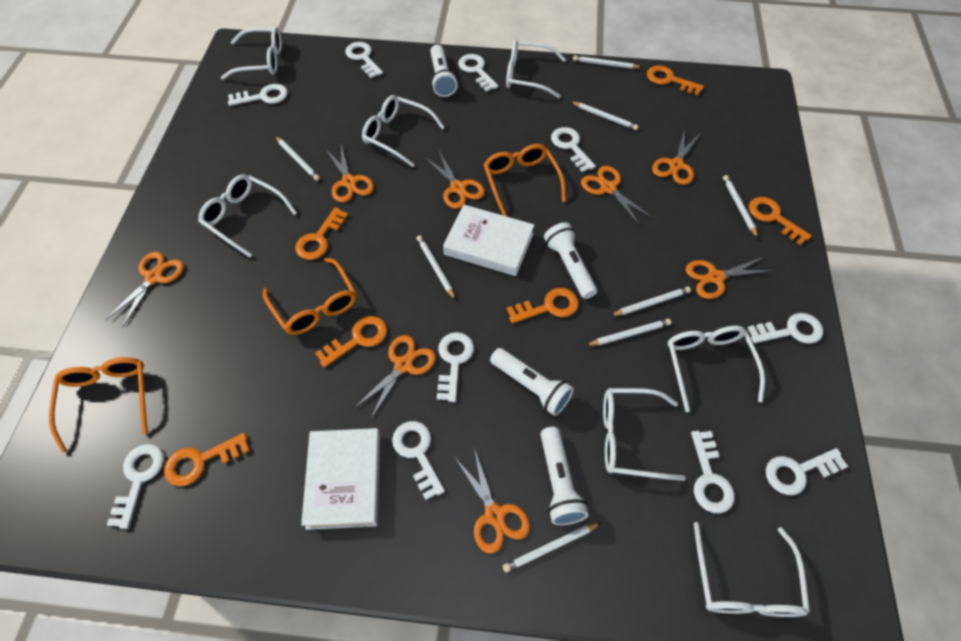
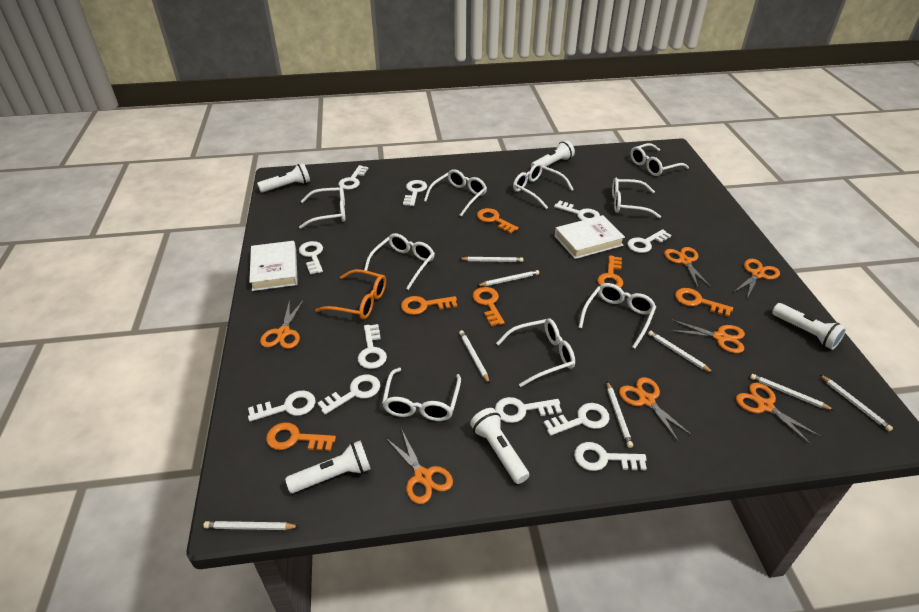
orange glasses: 3 -> 1
orange scissors: 8 -> 7
white flashlight: 4 -> 5
white glasses: 7 -> 9
white key: 10 -> 11

